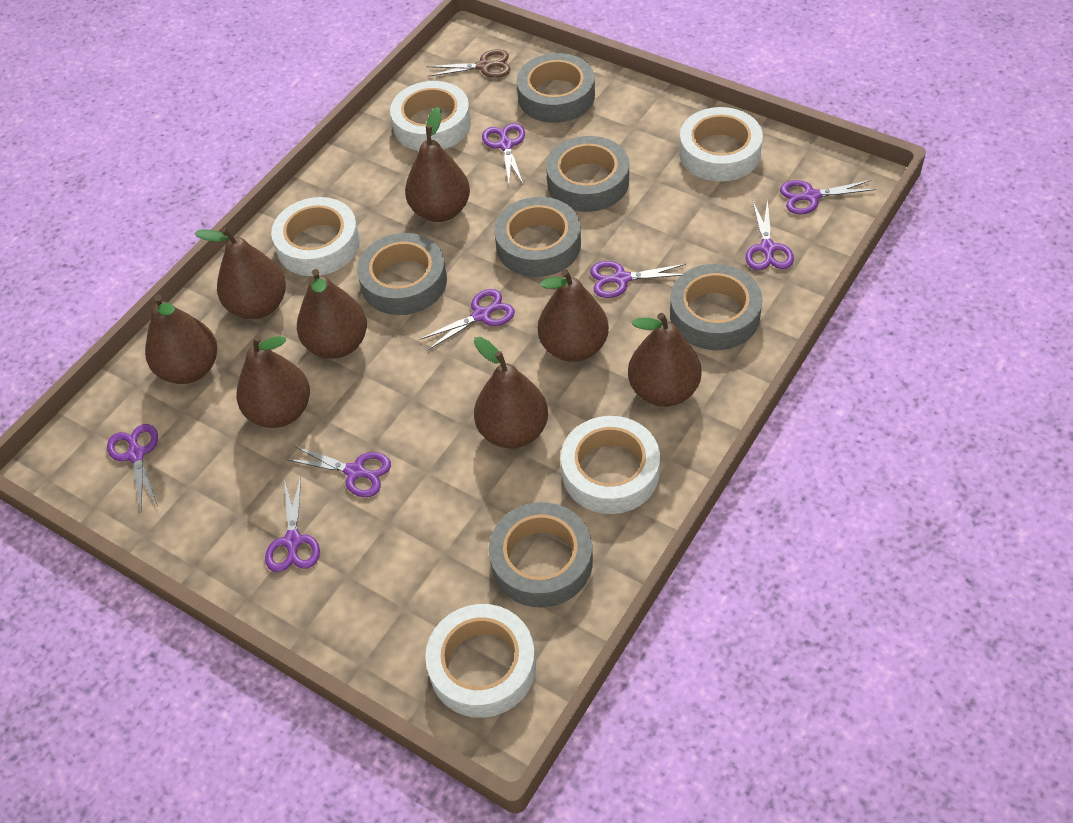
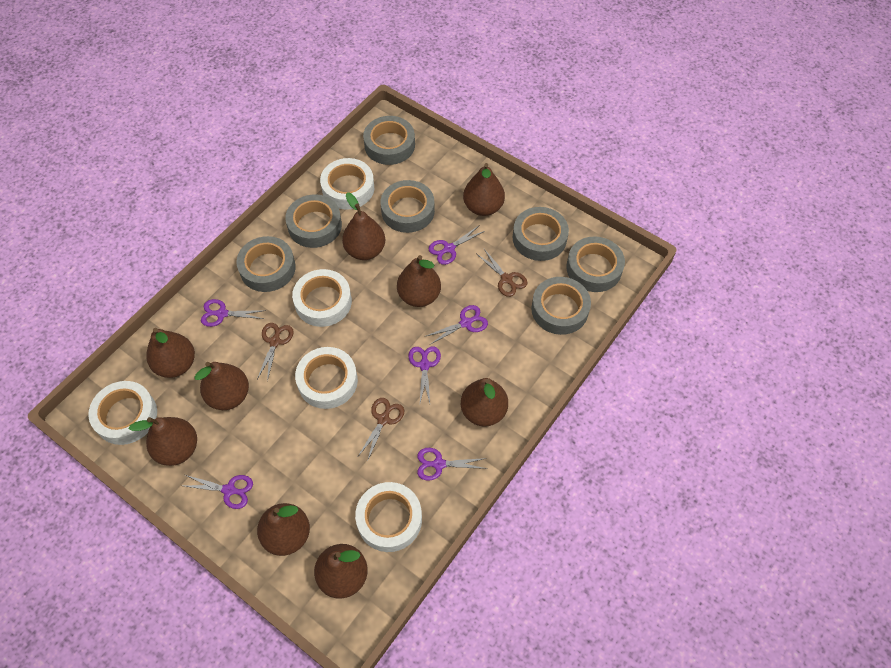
brown pear: 8 -> 9
brown scissors: 1 -> 3
grey tape: 6 -> 7
purple scissors: 8 -> 6

